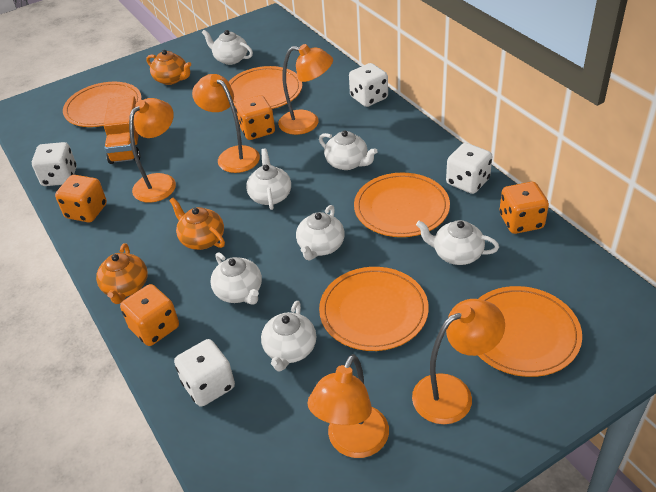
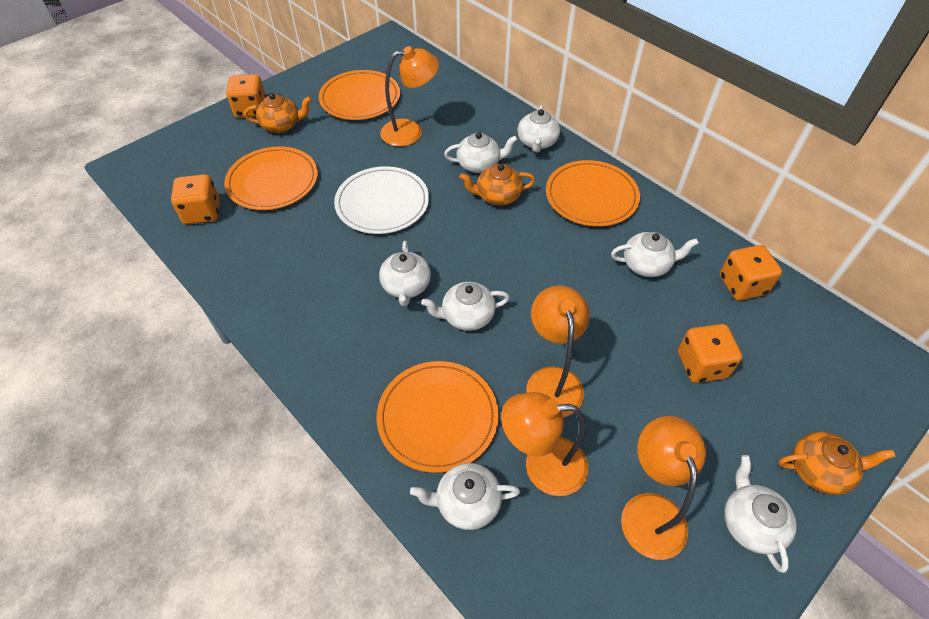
orange lamp: 5 -> 4
orange plate: 5 -> 4
orange truck: 1 -> 0
white dice: 4 -> 0
white plate: 0 -> 1

